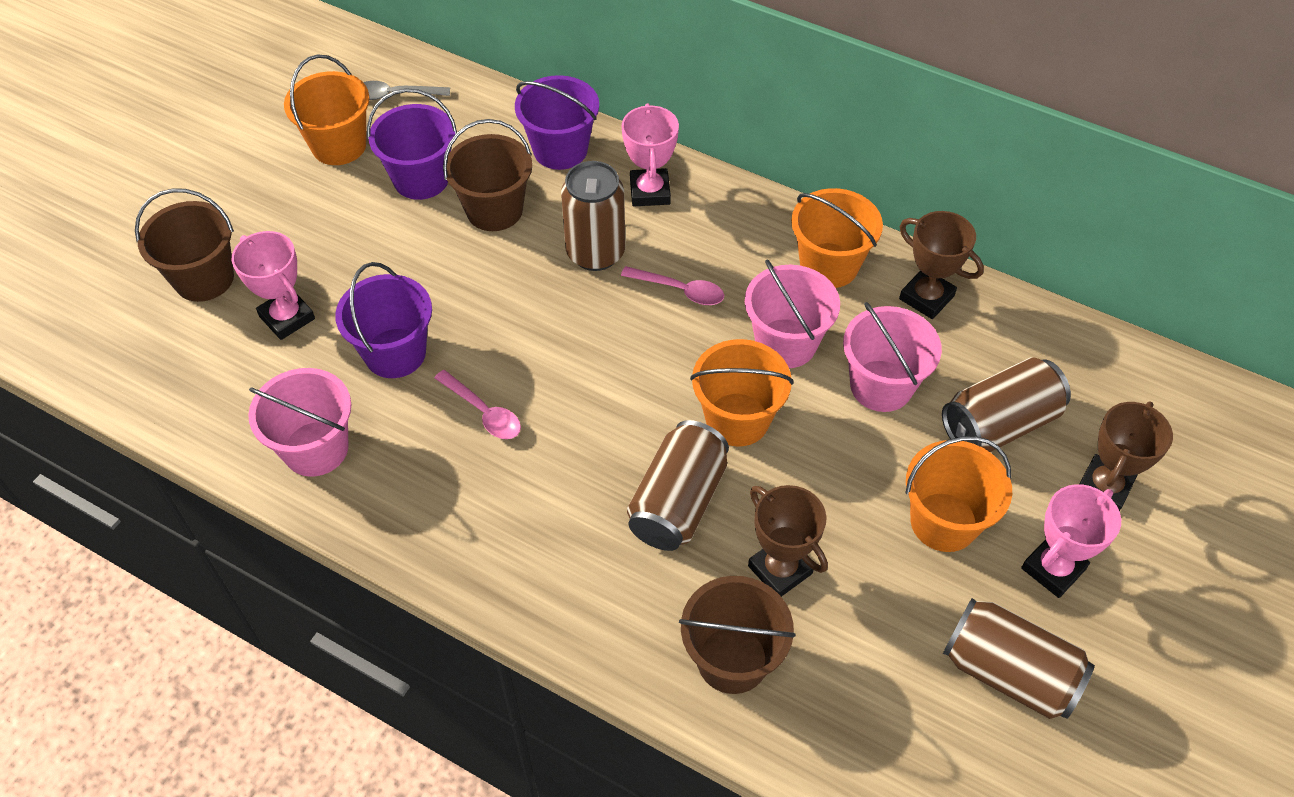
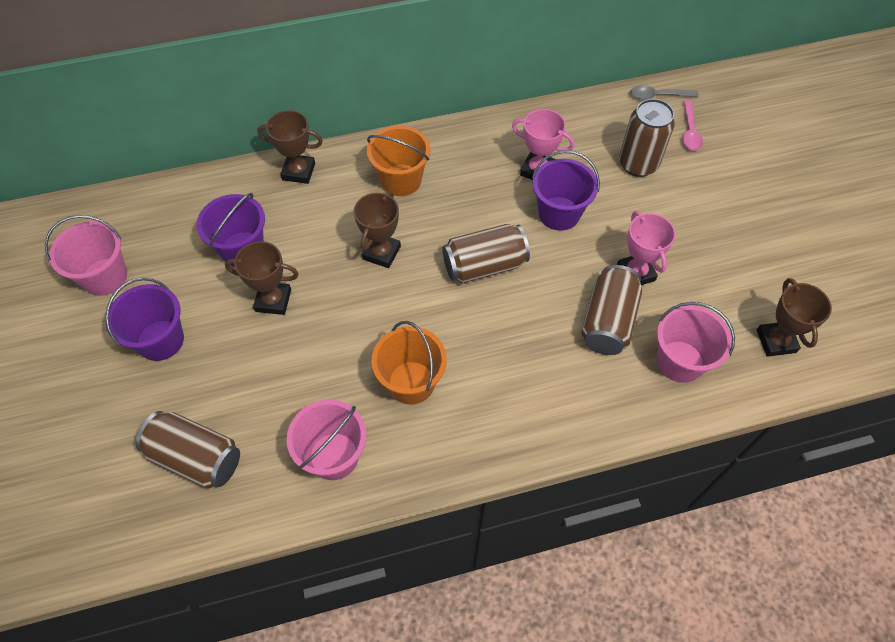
brown bucket: 3 -> 0
brown trophy: 3 -> 4
orange bucket: 4 -> 2
pink spoon: 2 -> 1
pink trophy: 3 -> 2

